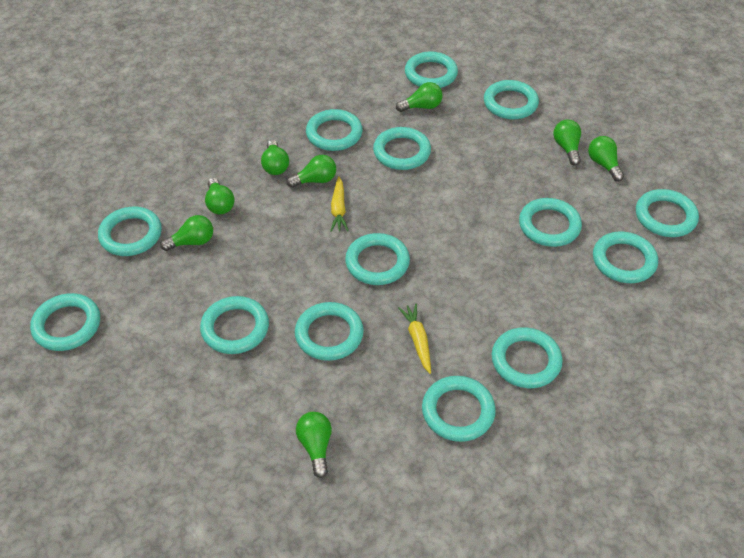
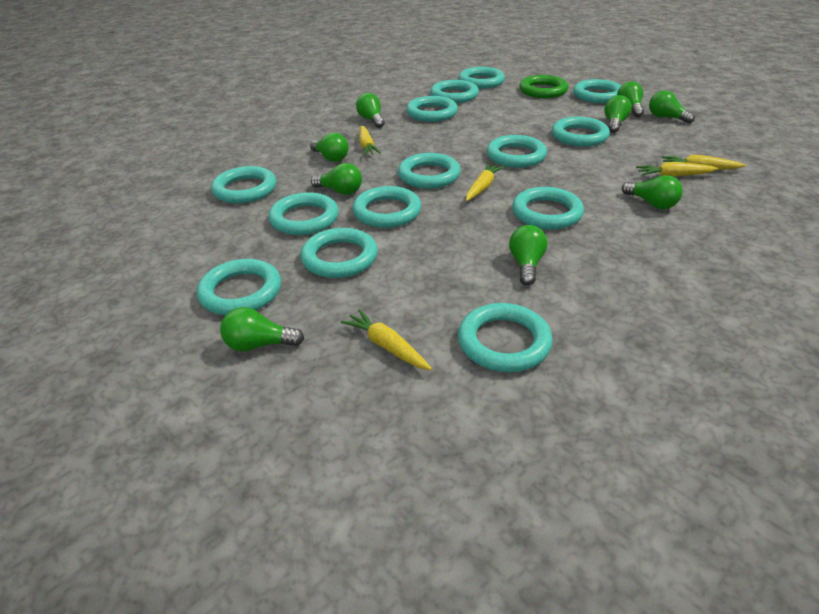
green light bulb: 8 -> 9
green ring: 0 -> 1
yellow carrot: 2 -> 5

